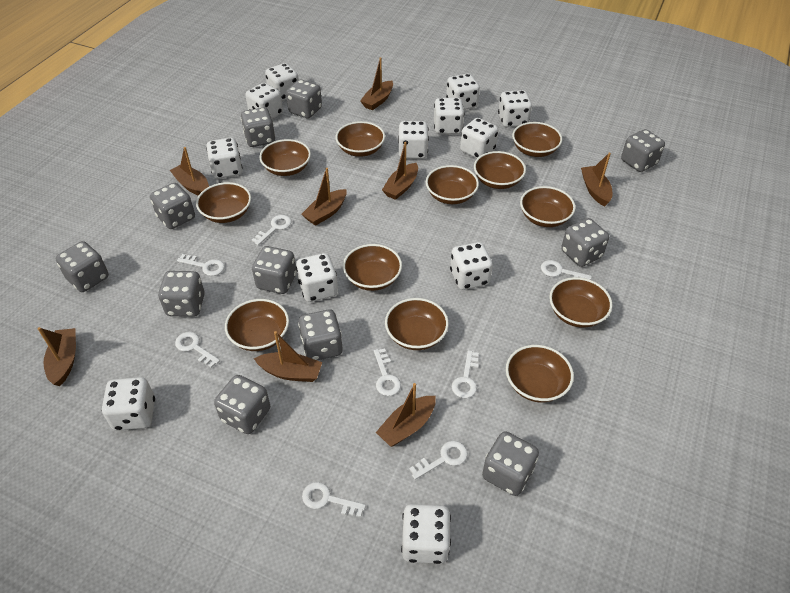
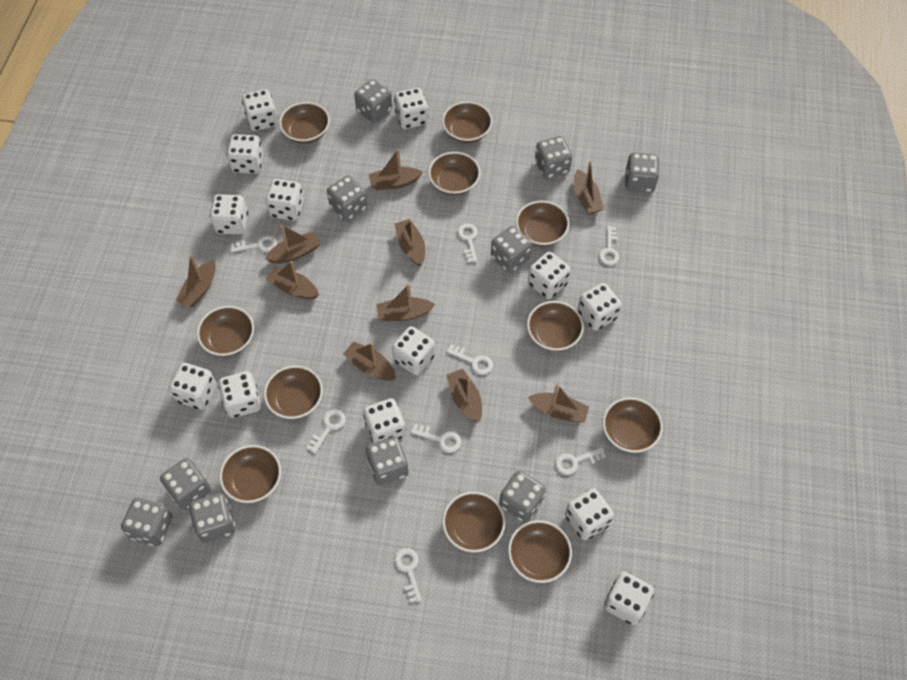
brown boat: 8 -> 10
brown bowl: 12 -> 11
grey dice: 11 -> 10
white dice: 12 -> 13

